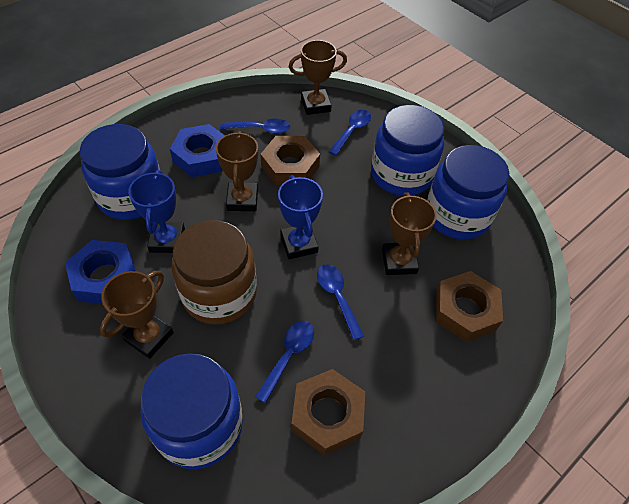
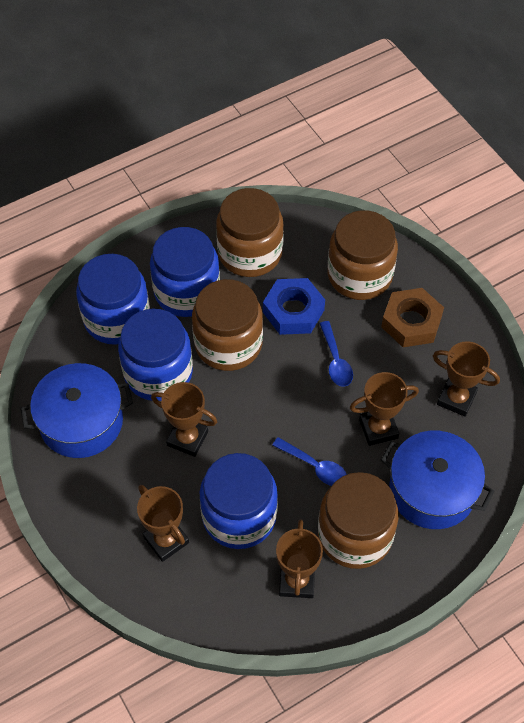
blue nut: 2 -> 1
blue pot: 0 -> 2
blue spoon: 4 -> 2
blue trophy: 2 -> 0
brown jar: 1 -> 4
brown nut: 3 -> 1
brown trophy: 4 -> 5

